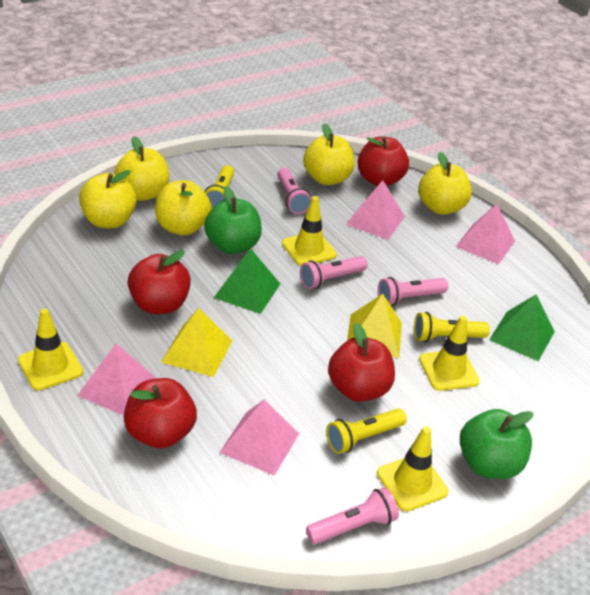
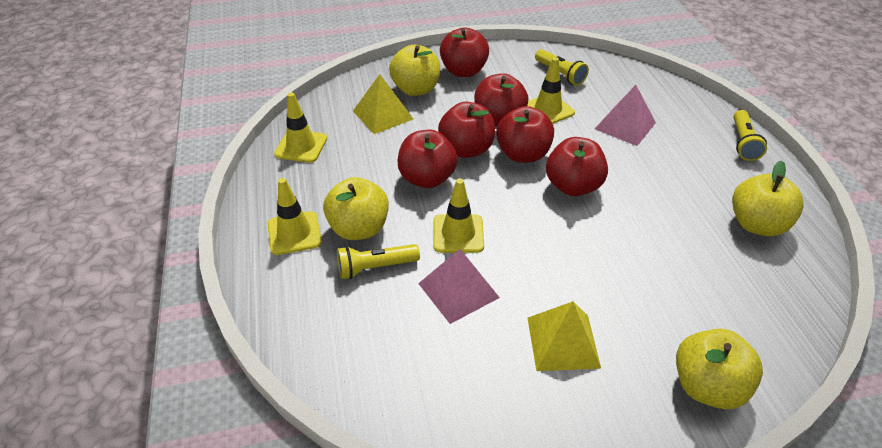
green apple: 2 -> 0
green pyramid: 2 -> 0
pink flashlight: 4 -> 0
pink pyramid: 4 -> 2
red apple: 4 -> 6
yellow apple: 5 -> 4

